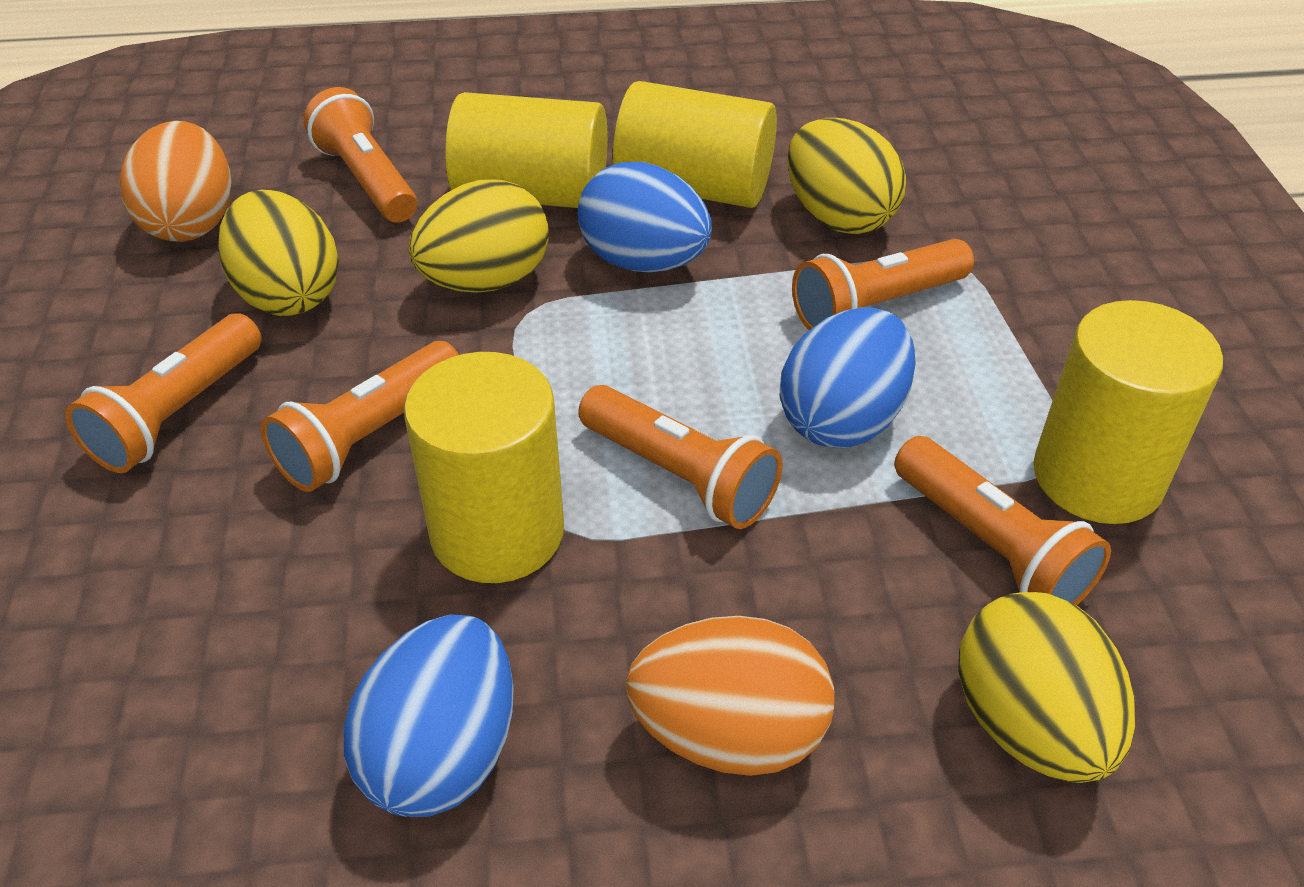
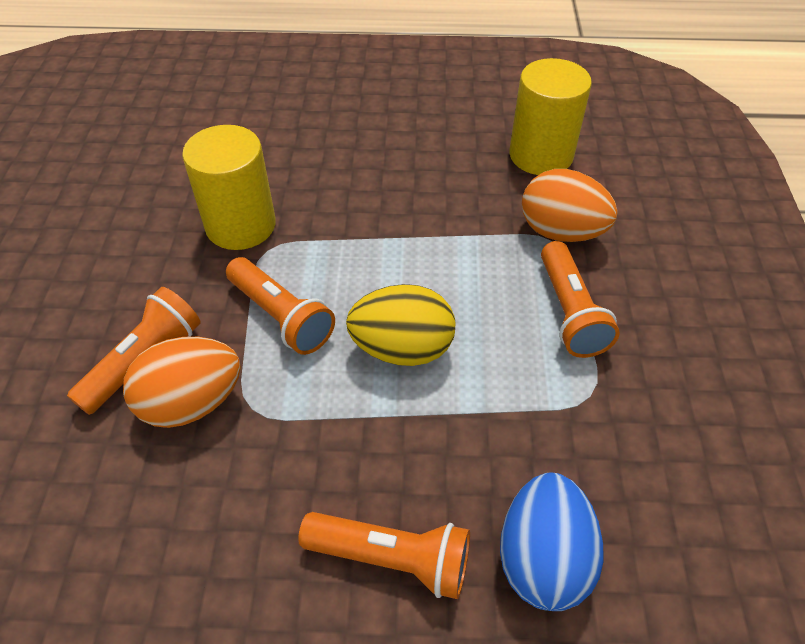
blue egg: 3 -> 1
orange flashlight: 6 -> 4
yellow cylinder: 4 -> 2
yellow egg: 4 -> 1

